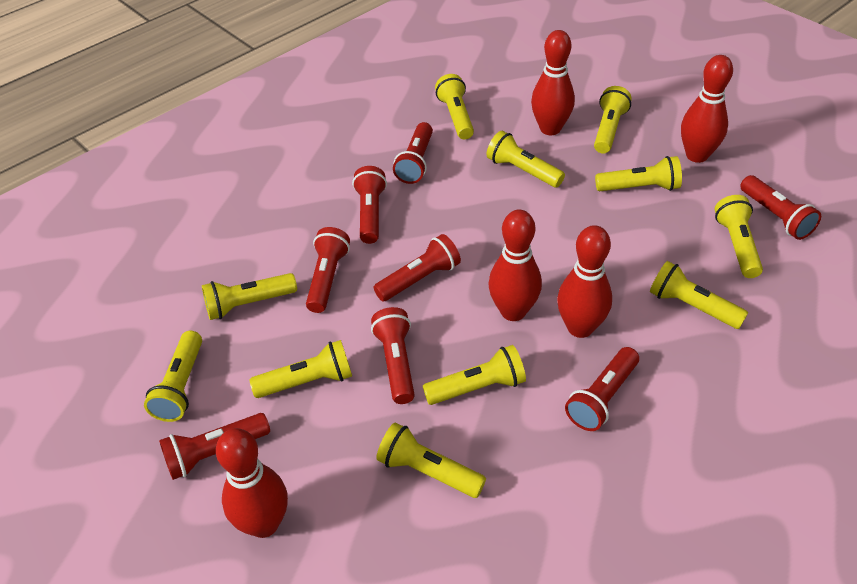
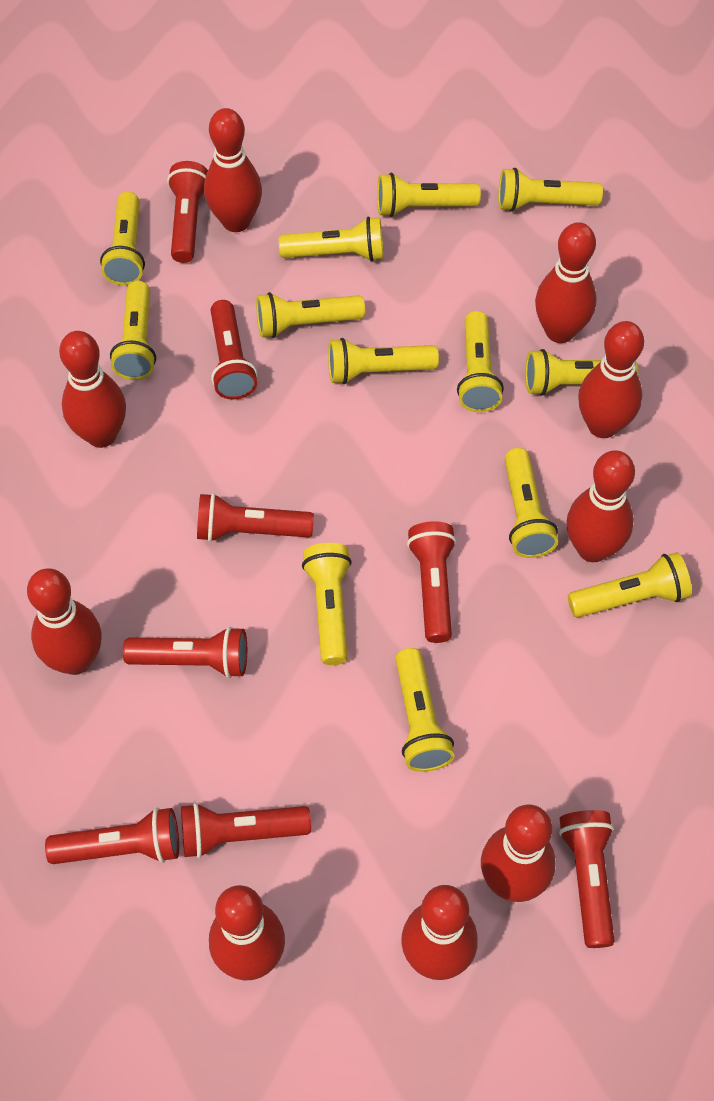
red bowling pin: 5 -> 9
yellow flashlight: 11 -> 13

